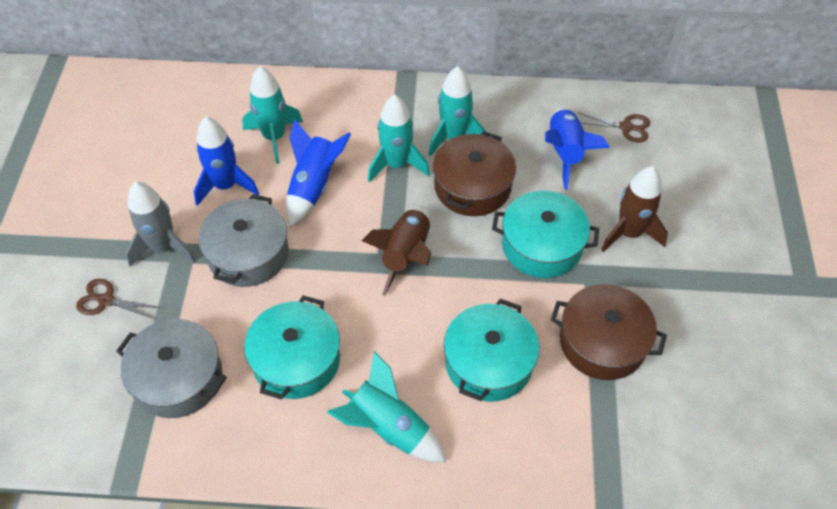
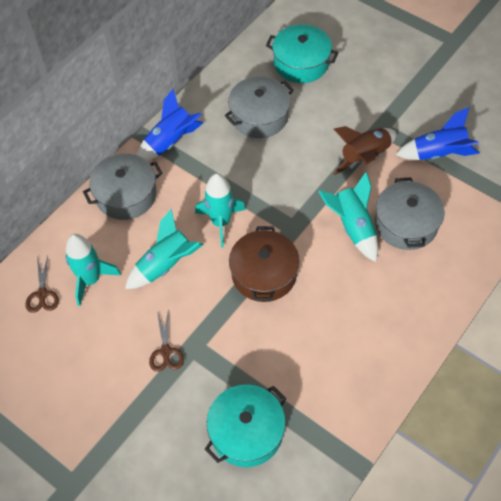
blue rocket: 3 -> 2
brown pot: 2 -> 1
brown rocket: 2 -> 1
grey pot: 2 -> 3
grey rocket: 1 -> 0
turquoise pot: 3 -> 2

